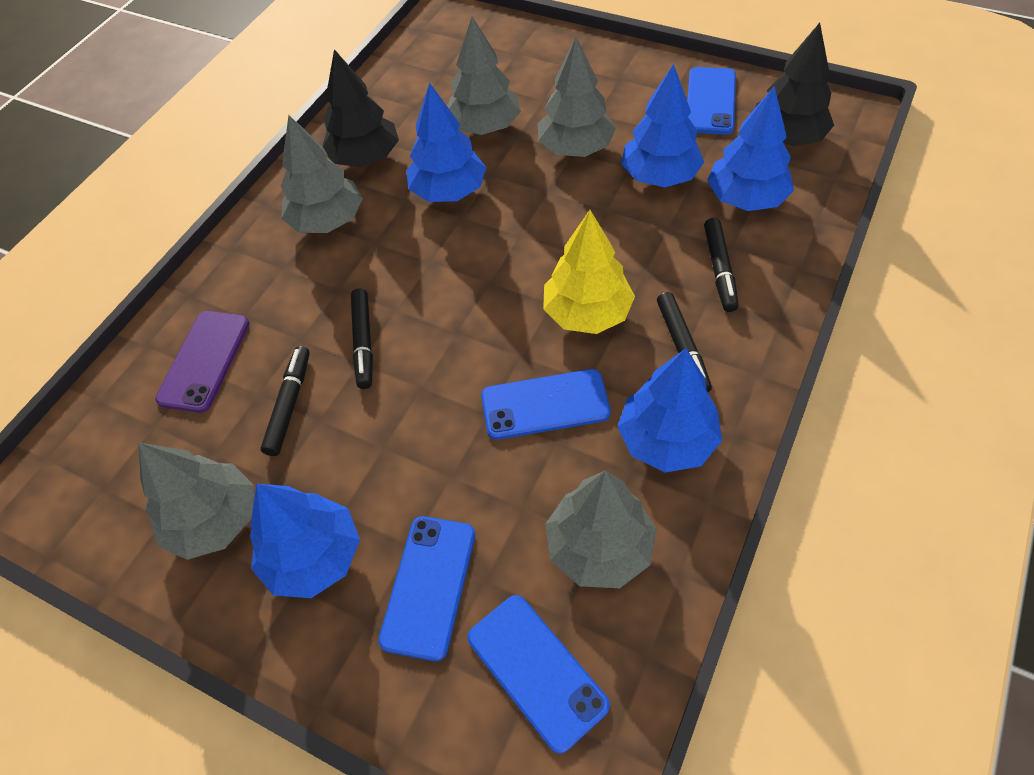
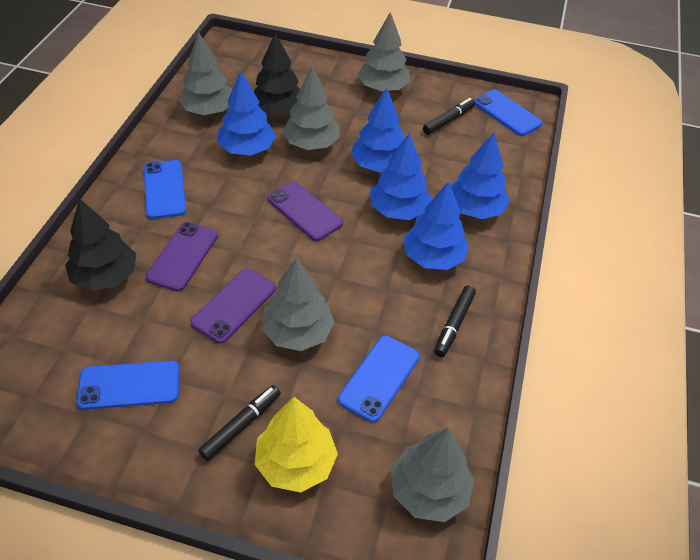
black marker: 4 -> 3
purple phone: 1 -> 3

